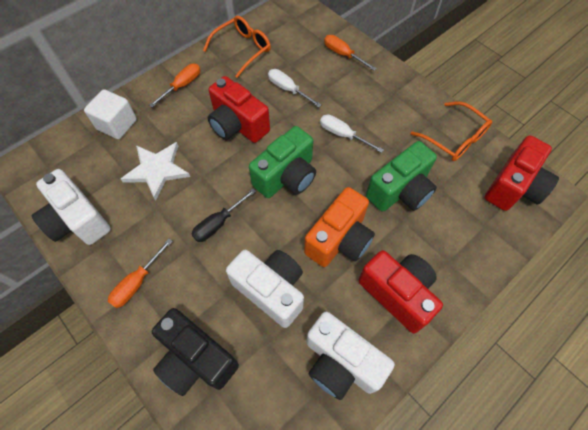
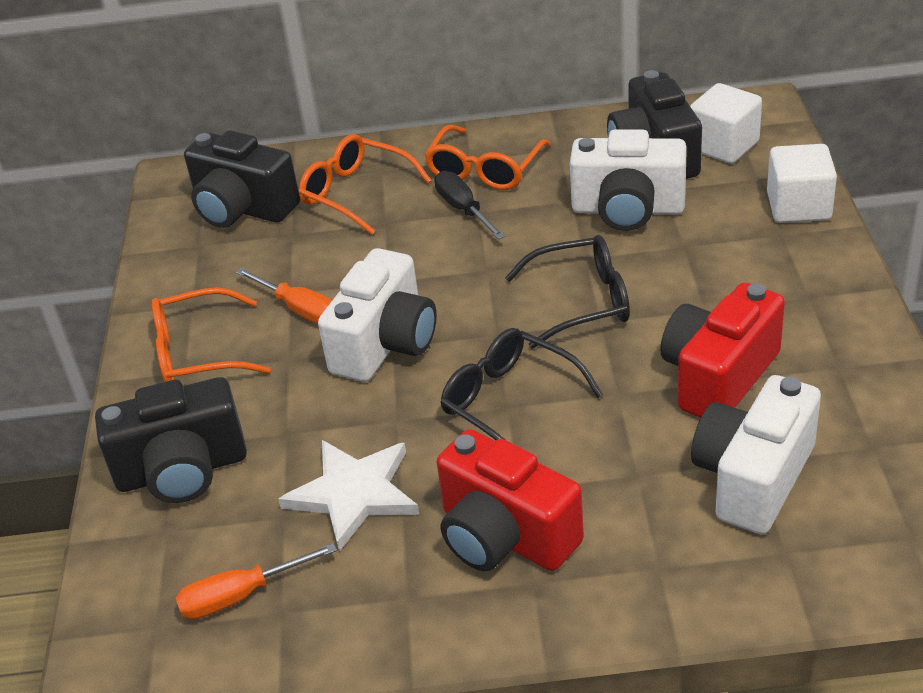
black camera: 1 -> 3
black glasses: 0 -> 2
green camera: 2 -> 0
orange camera: 1 -> 0
orange glasses: 2 -> 3
orange screwdriver: 3 -> 2
red camera: 3 -> 2
white cube: 1 -> 2
white screwdriver: 2 -> 0

